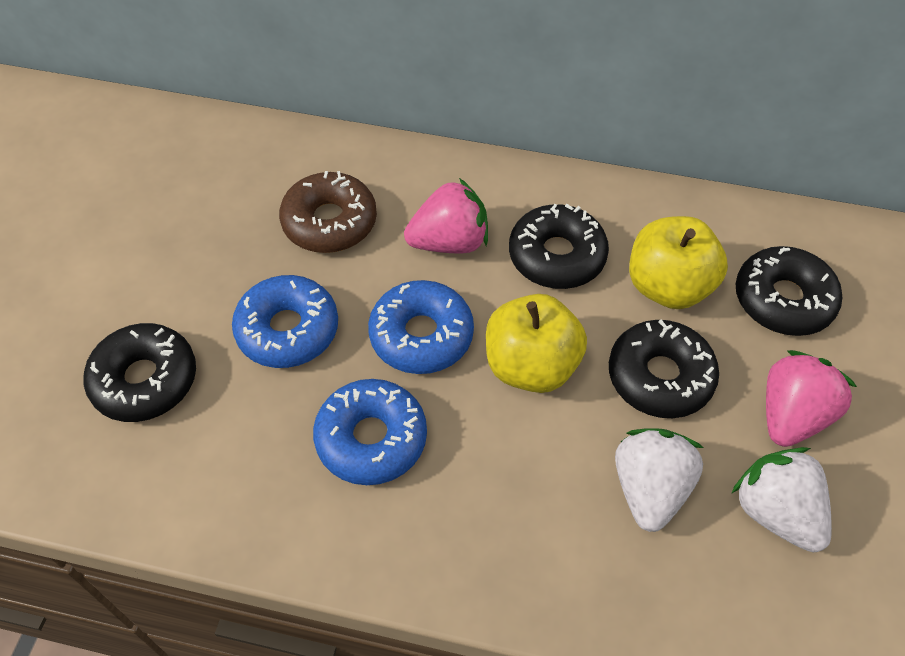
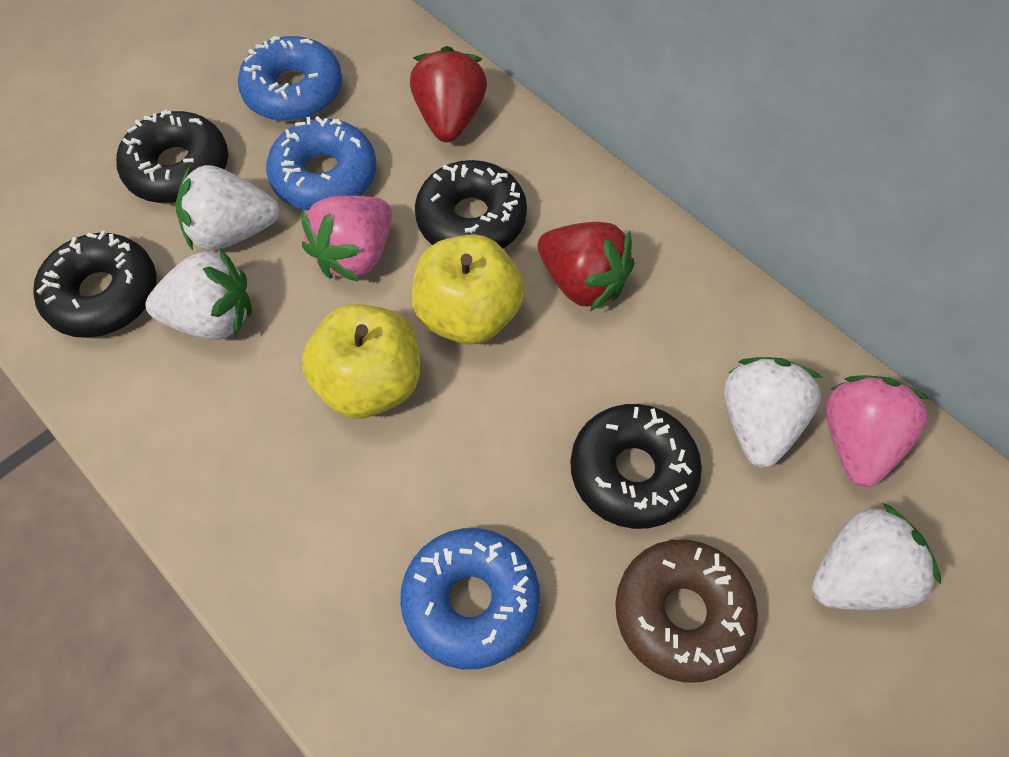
red strawberry: 0 -> 2
white strawberry: 2 -> 4

